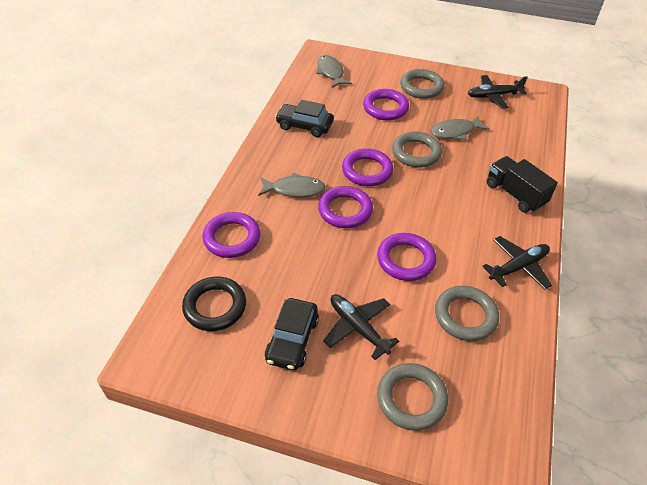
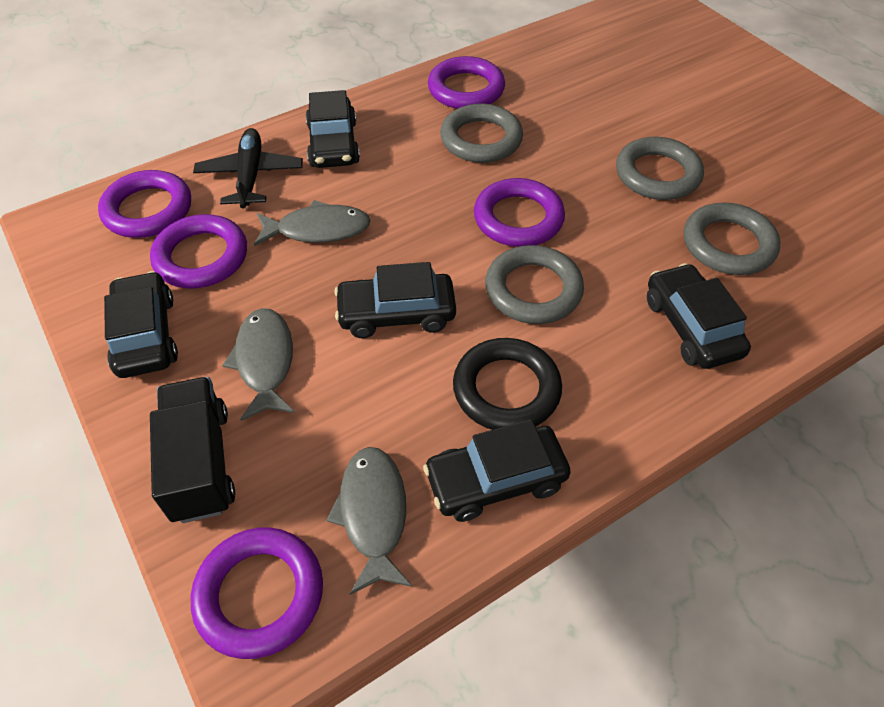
black car: 2 -> 5
black plane: 3 -> 1

